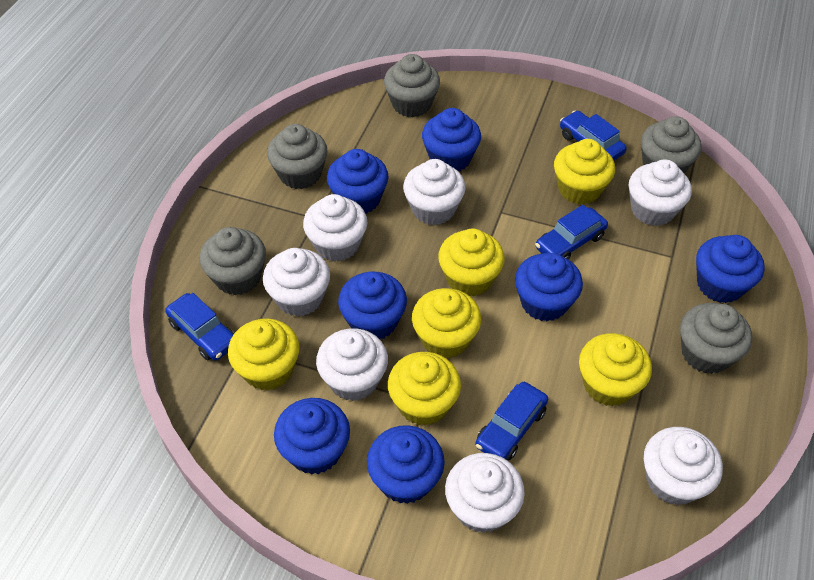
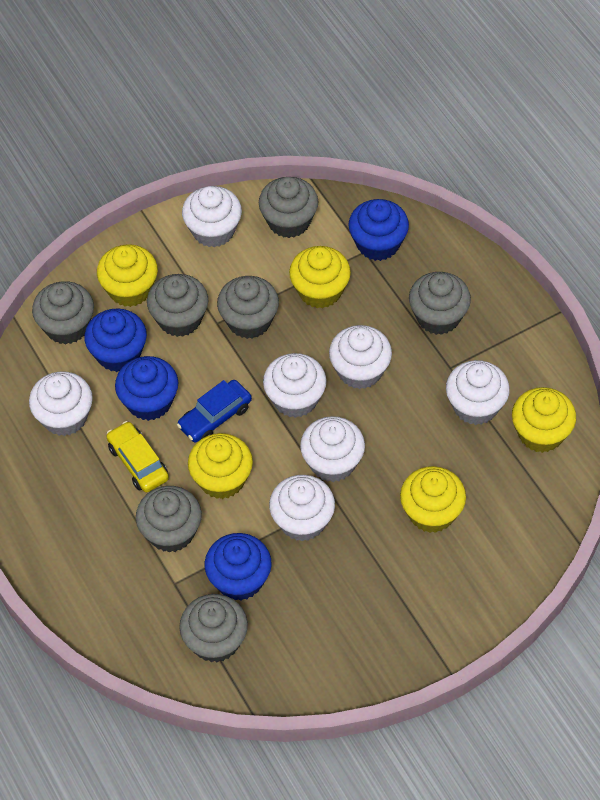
blue car: 4 -> 1
blue cupcake: 7 -> 4
grey cupcake: 5 -> 7
yellow car: 0 -> 1
yellow cupcake: 6 -> 5

